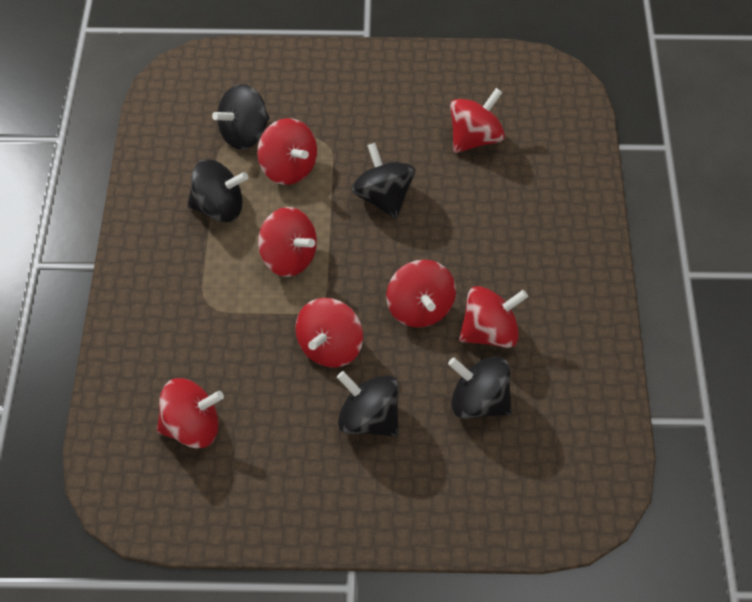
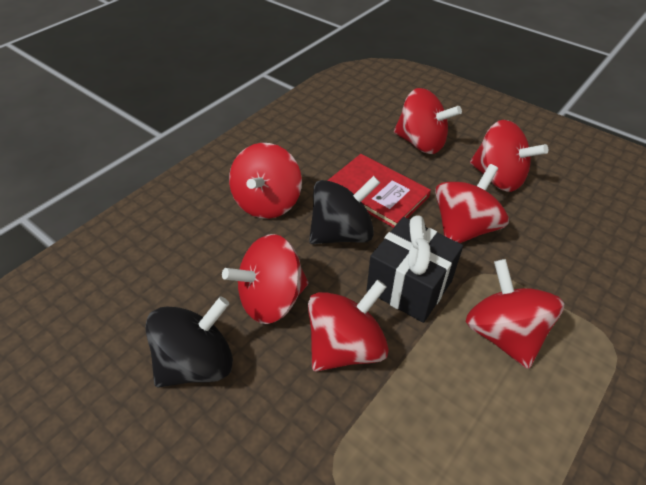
black gift: 0 -> 1
black spinning top: 5 -> 2
red book: 0 -> 1

